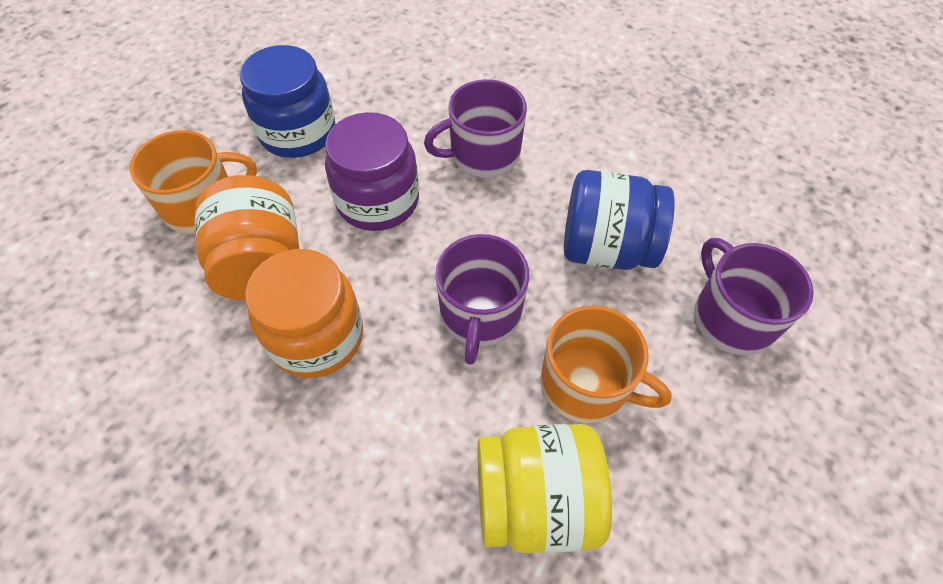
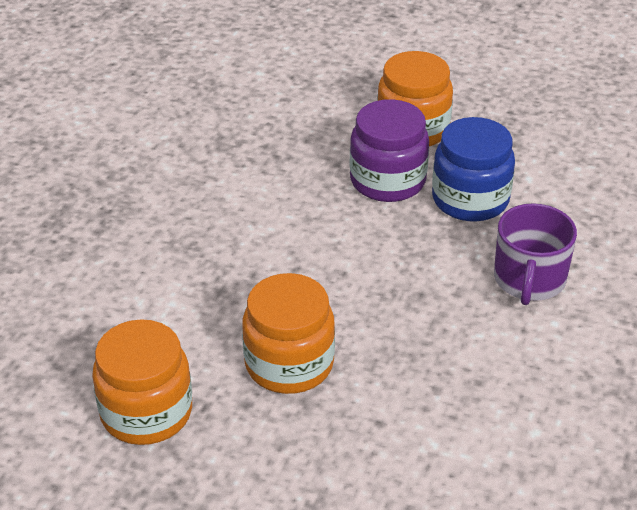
blue jar: 2 -> 1
orange jar: 2 -> 3
orange mug: 2 -> 0
purple mug: 3 -> 1
yellow jar: 1 -> 0

